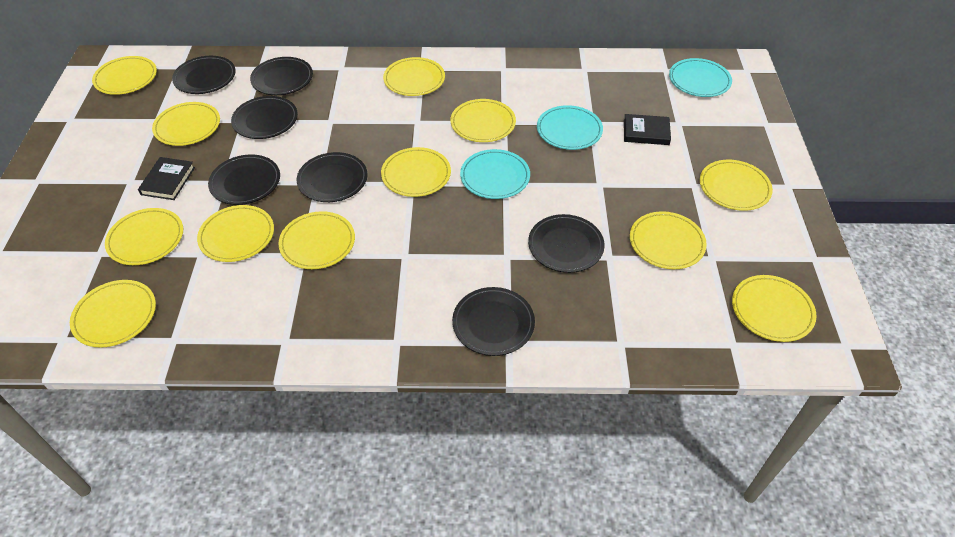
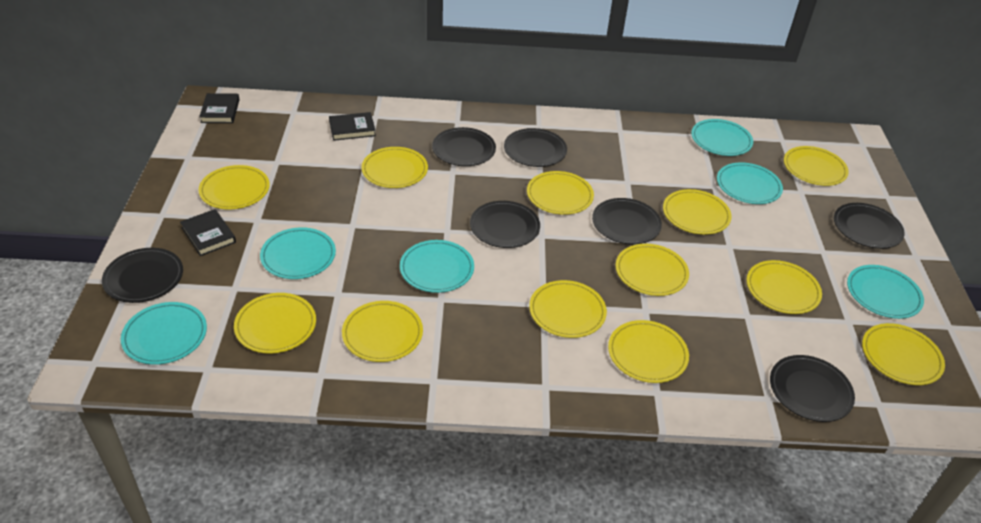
black book: 2 -> 3
turquoise plate: 3 -> 6

